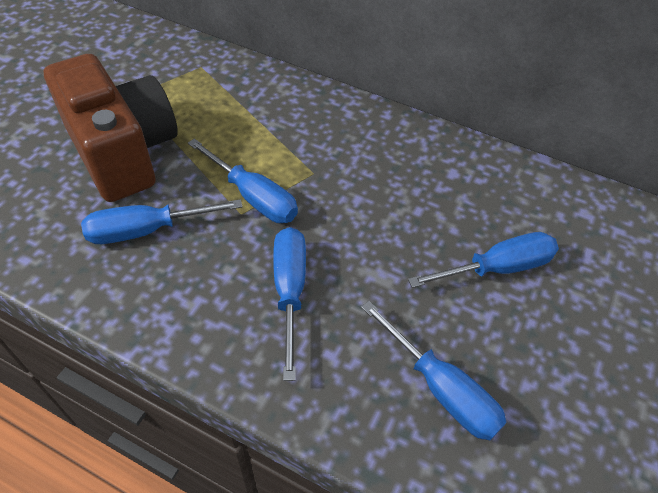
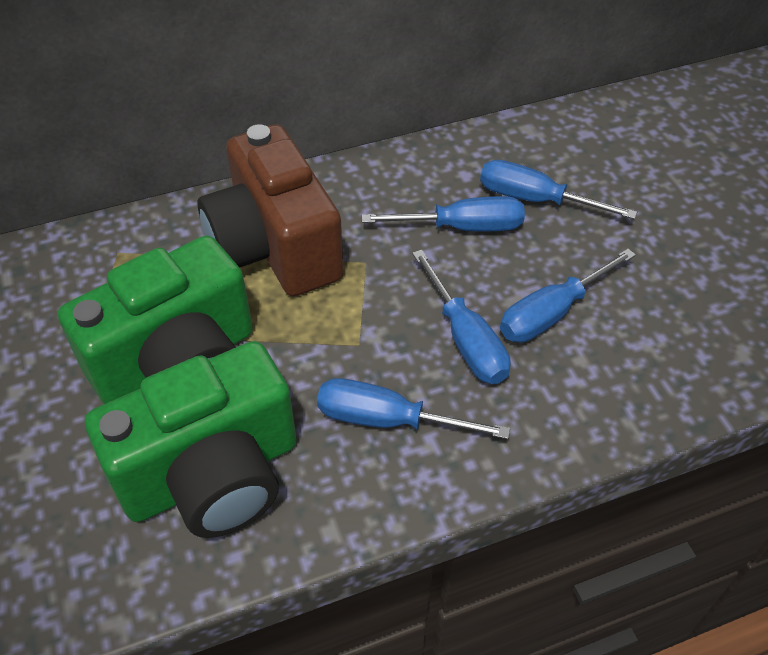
green camera: 0 -> 2

